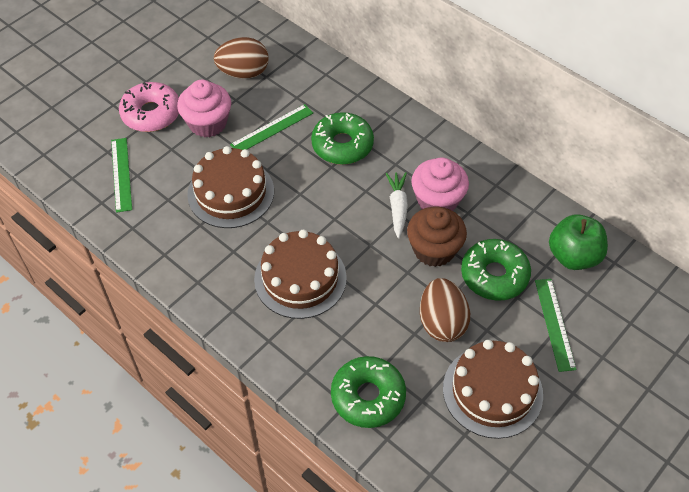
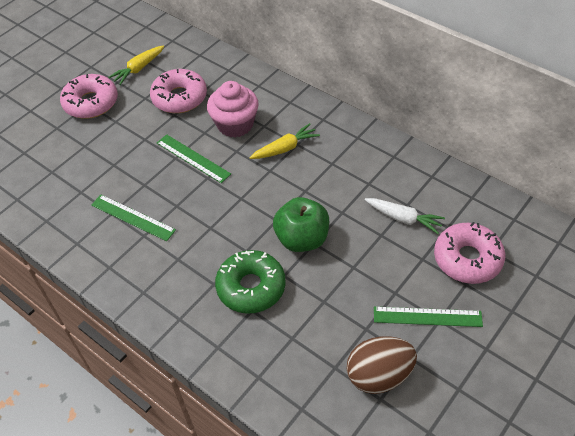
brown cake: 3 -> 0
brown cupcake: 1 -> 0
brown egg: 2 -> 1
green donut: 3 -> 1
pink cupcake: 2 -> 1
pink donut: 1 -> 3
yellow carrot: 0 -> 2

